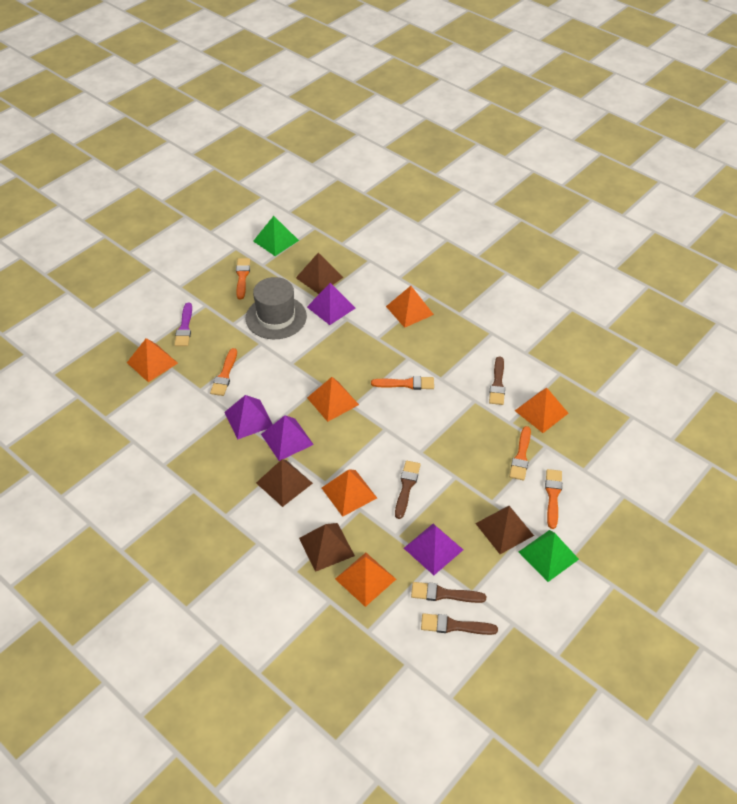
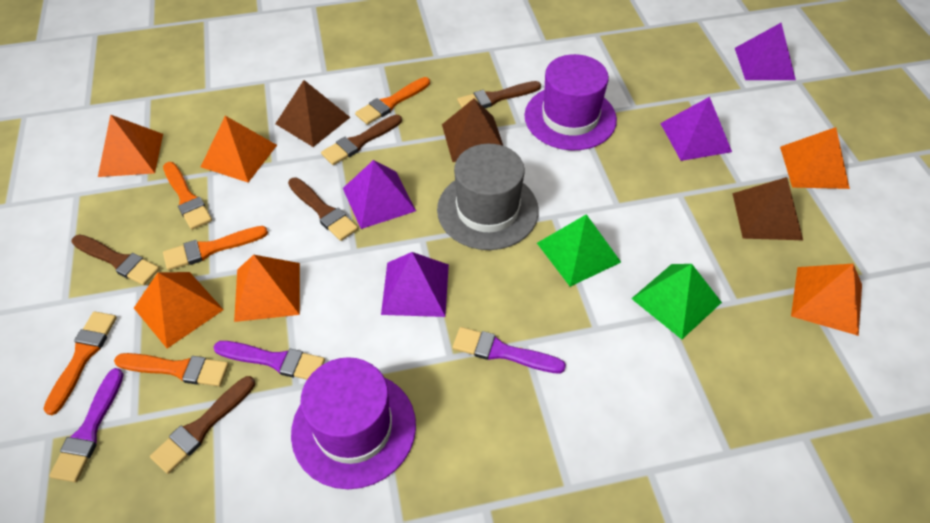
brown brush: 4 -> 5
brown pyramid: 4 -> 3
purple brush: 1 -> 3
purple hat: 0 -> 2

